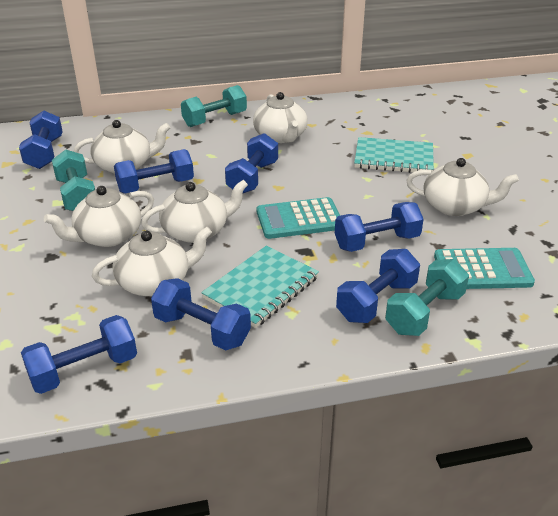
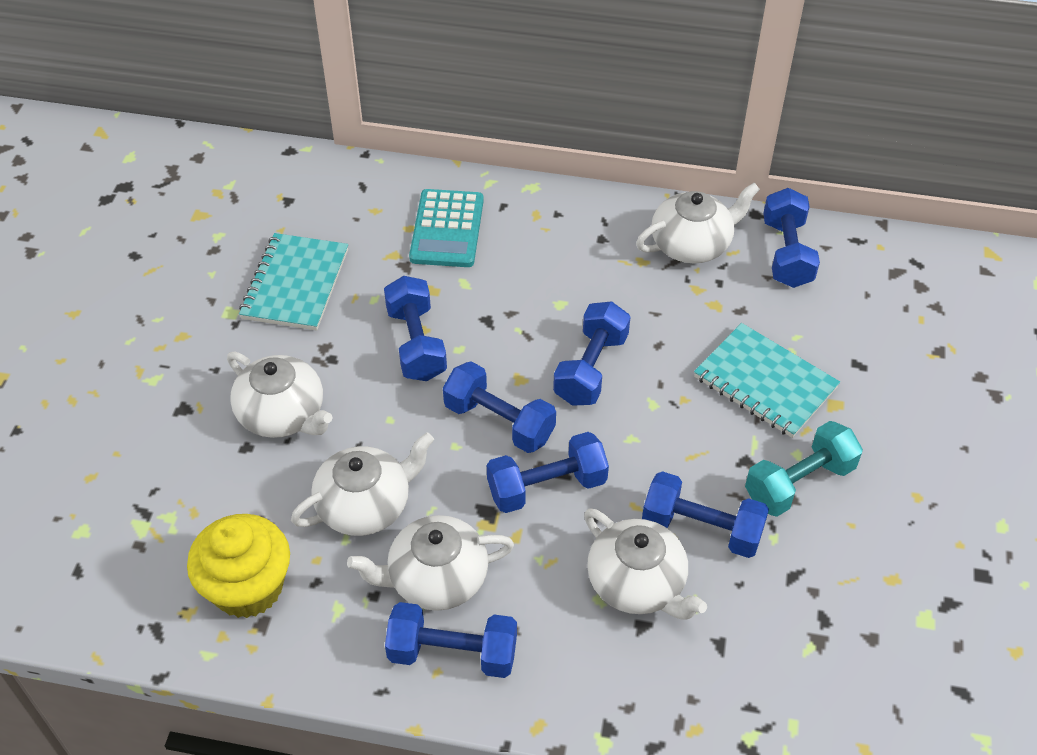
turquoise calculator: 2 -> 1
turquoise dumbbell: 3 -> 1
white teapot: 6 -> 5
yellow cupcake: 0 -> 1

